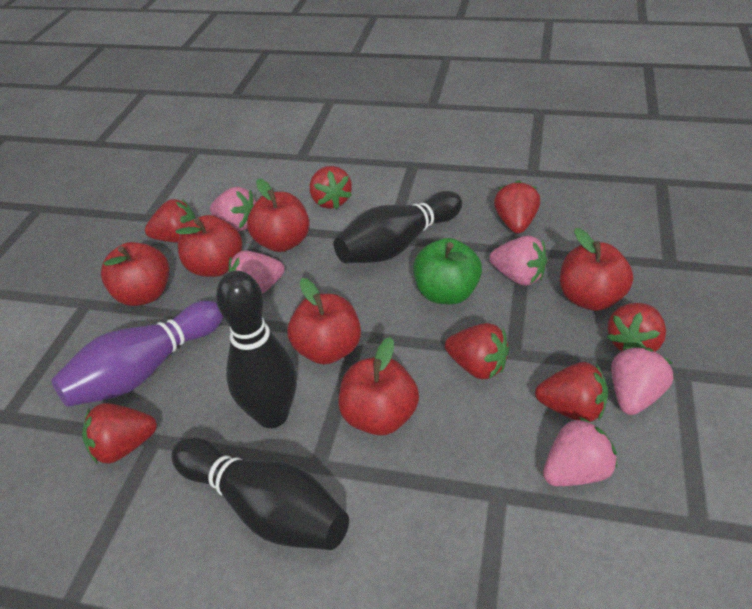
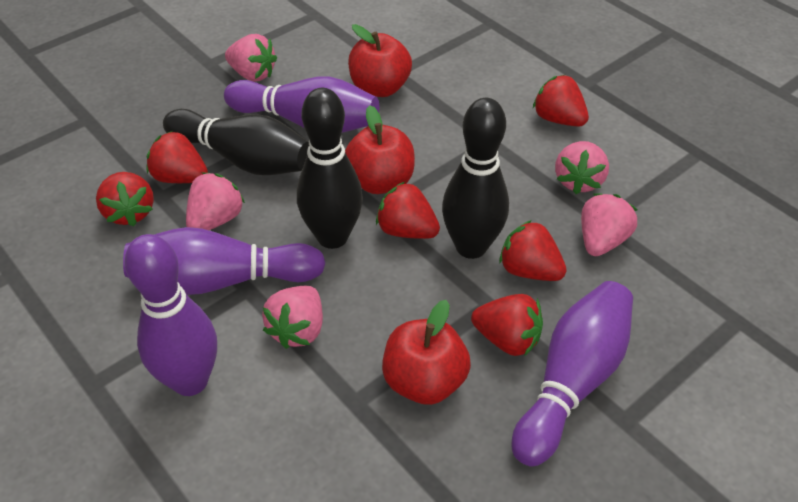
green apple: 1 -> 0
purple bowling pin: 1 -> 4
red apple: 6 -> 3
red strawberry: 7 -> 6

